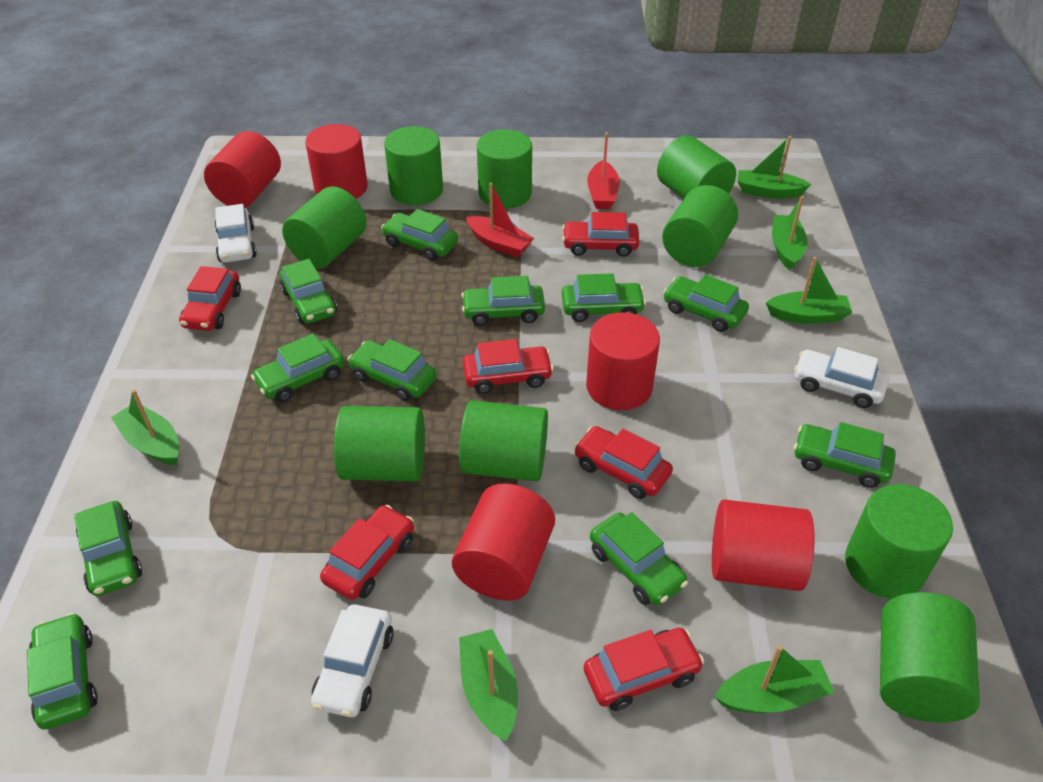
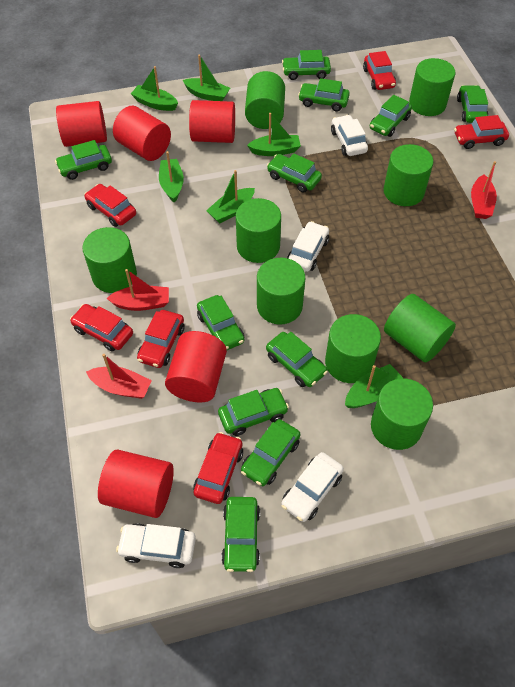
red boat: 2 -> 3
white car: 3 -> 4

